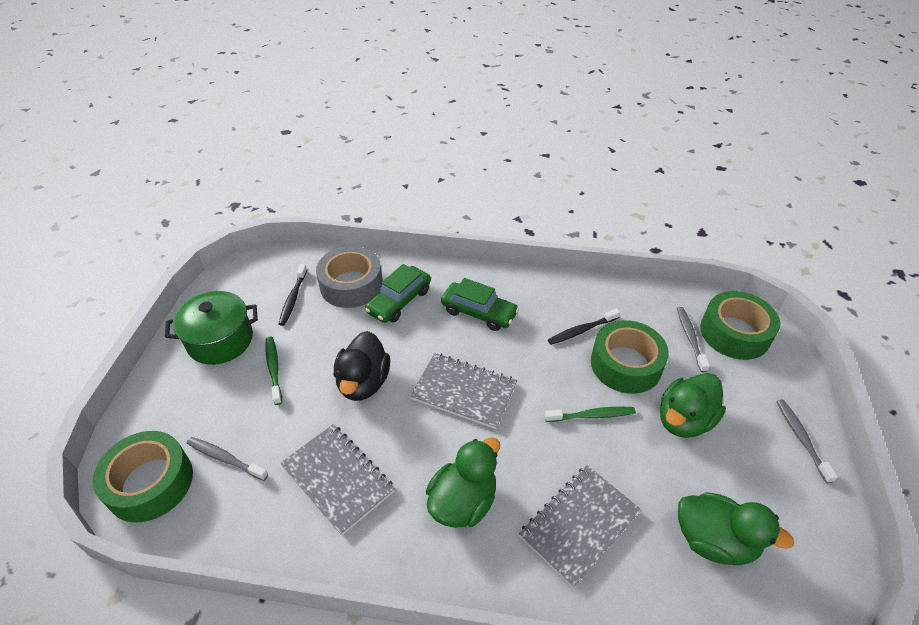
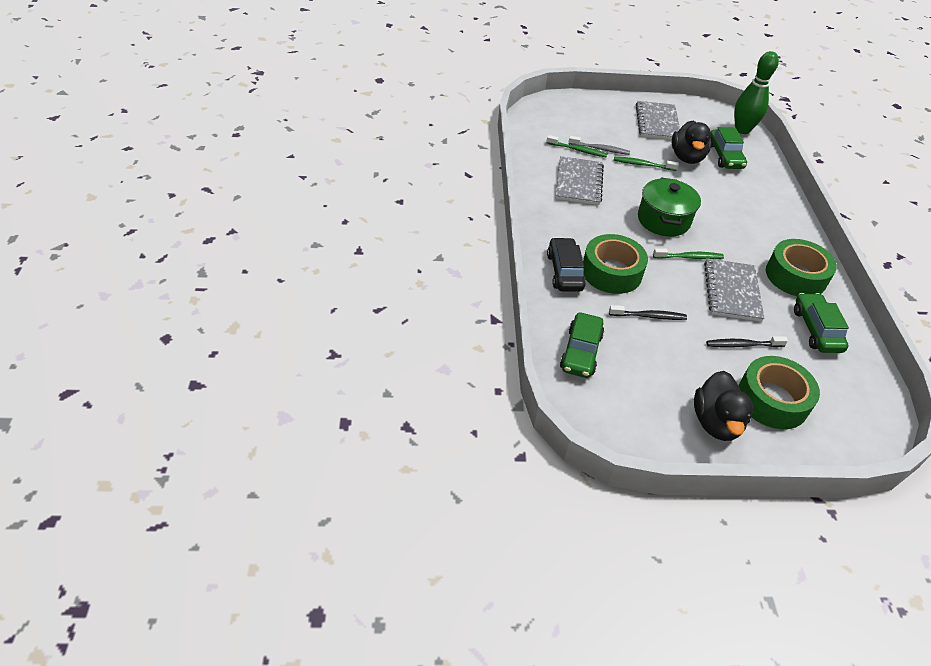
black car: 0 -> 1
black duck: 1 -> 2
green bowling pin: 0 -> 1
green car: 2 -> 3
green duck: 3 -> 0
green toothbrush: 2 -> 3
grey tape: 1 -> 0
grey toothbrush: 3 -> 1

